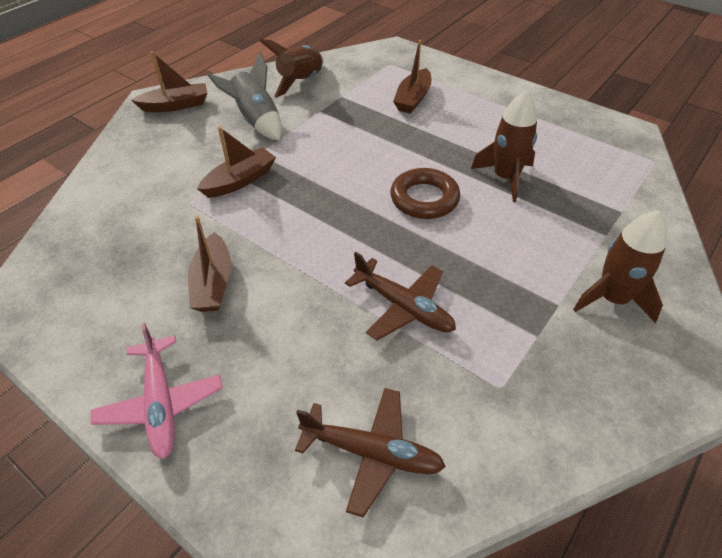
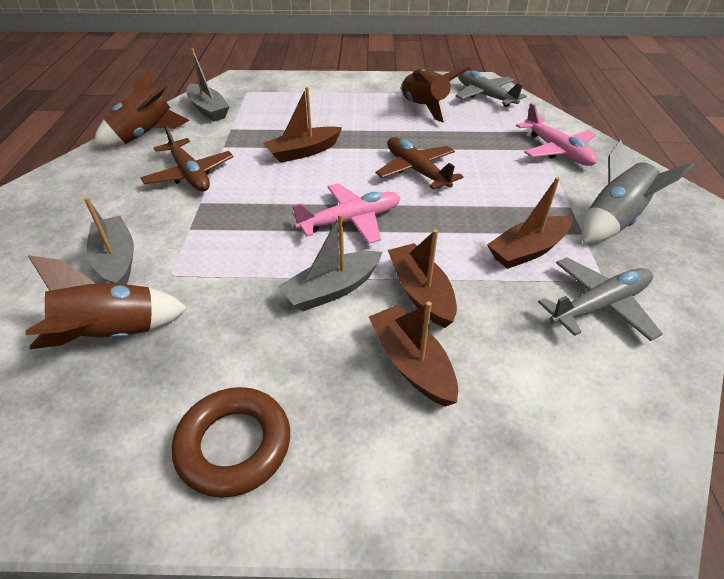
grey boat: 0 -> 3
grey plane: 0 -> 2
pink plane: 1 -> 2

